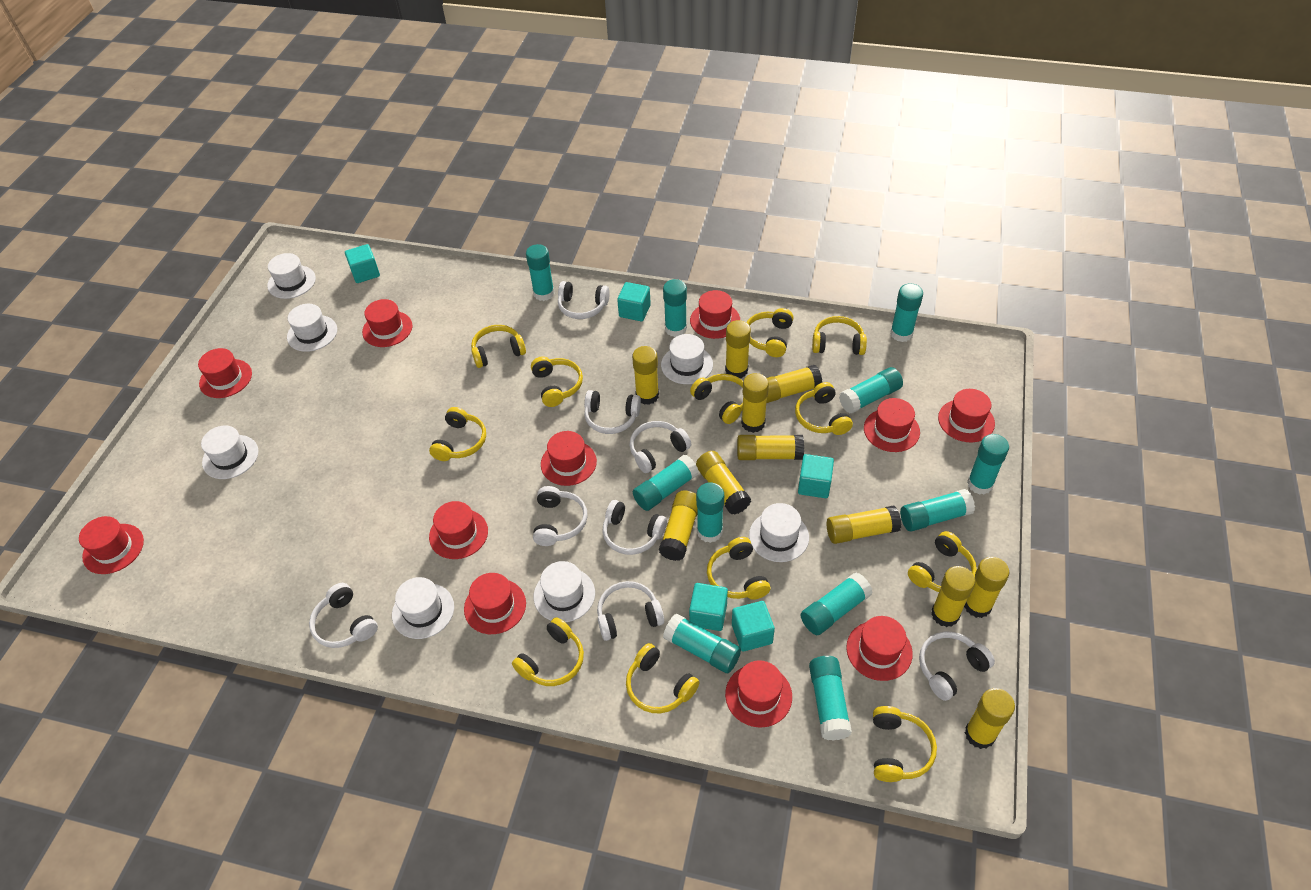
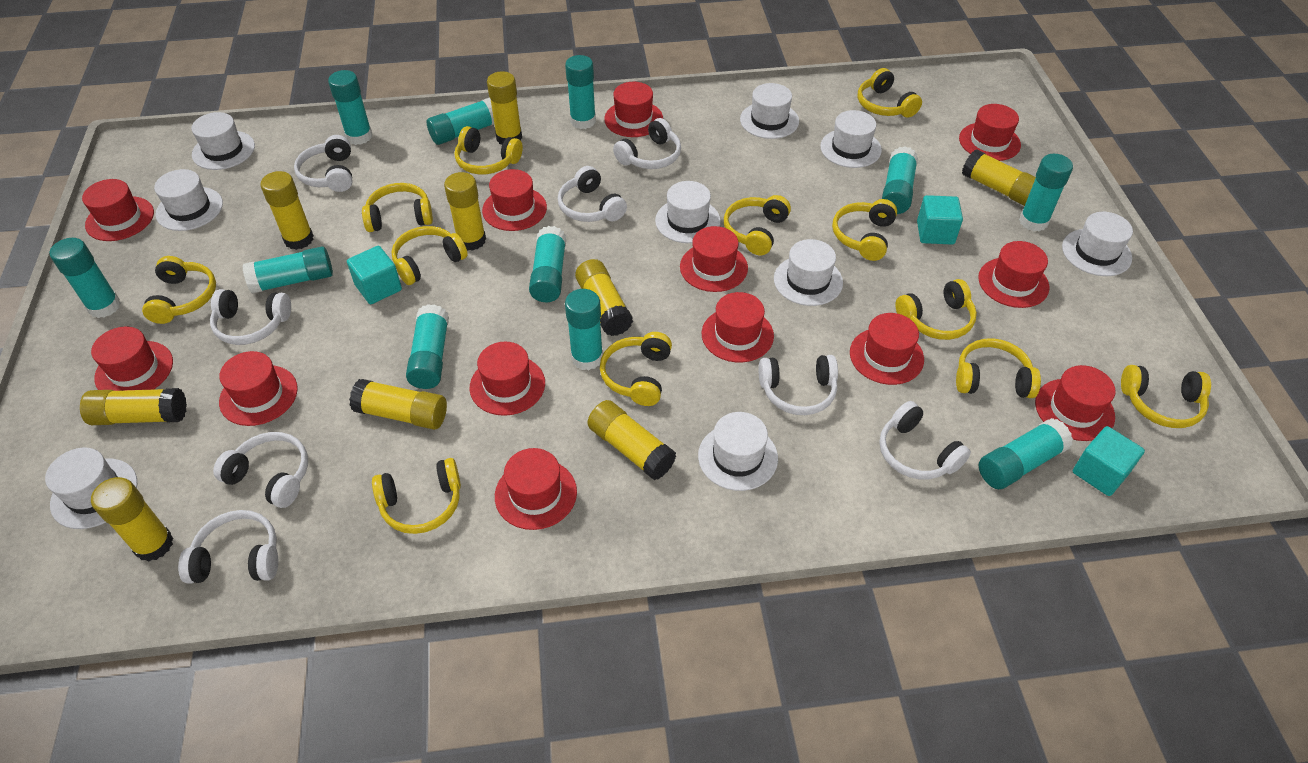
red hat: 11 -> 13
turquoise cube: 5 -> 3
white hat: 7 -> 9
yellow glue stick: 11 -> 9

